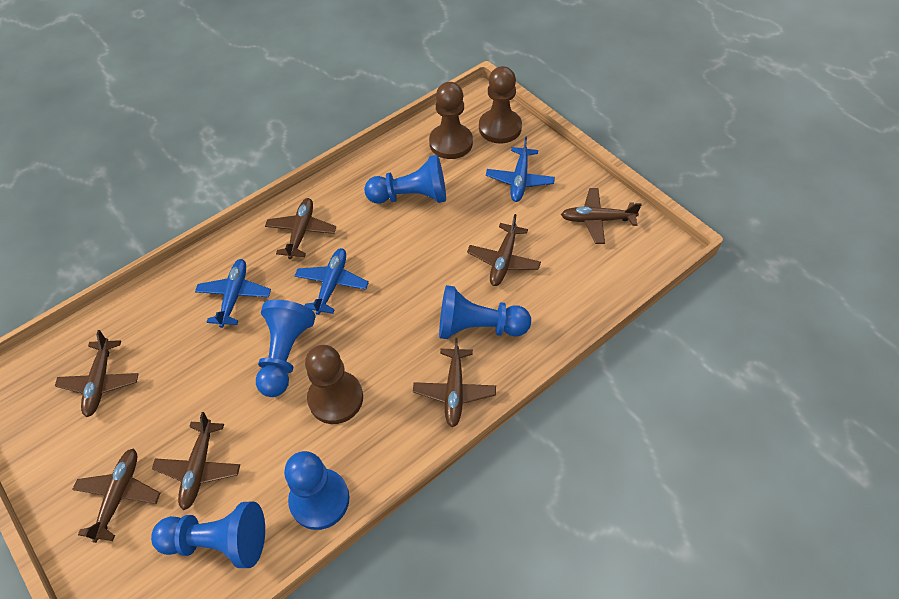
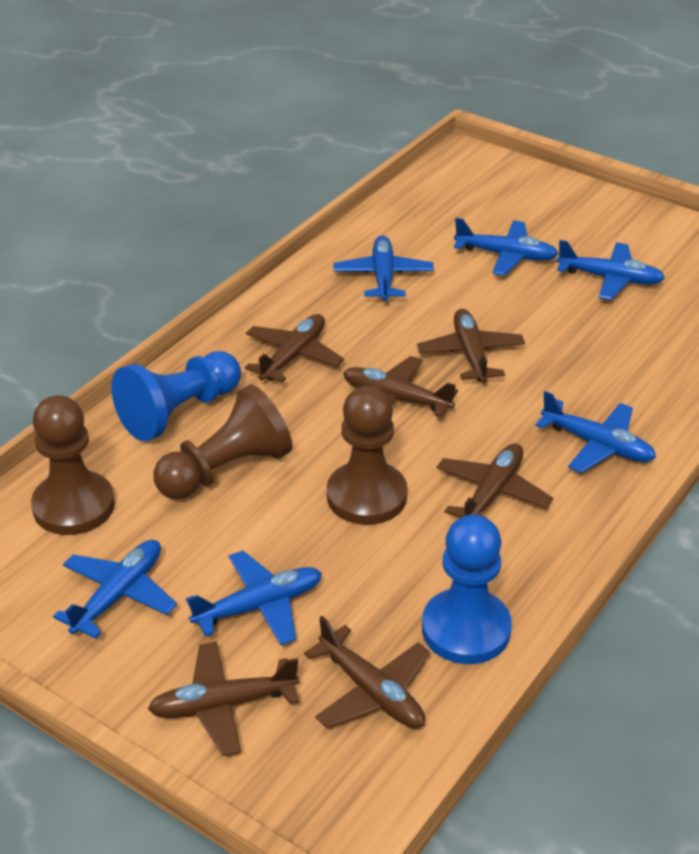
blue pawn: 5 -> 2
blue plane: 3 -> 6
brown plane: 7 -> 6

